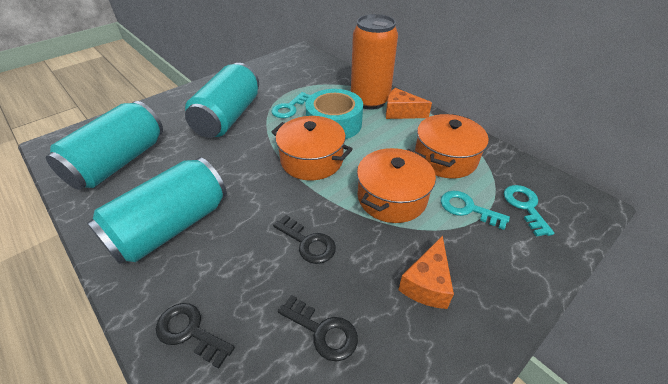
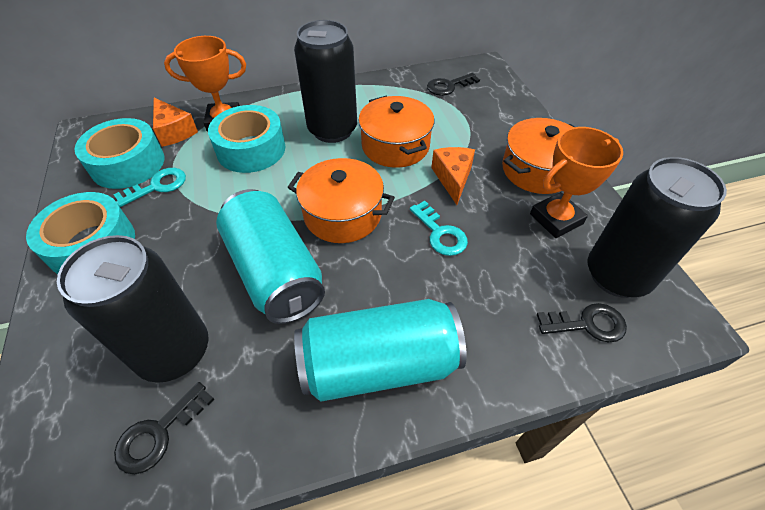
black can: 0 -> 3
orange can: 1 -> 0
orange trophy: 0 -> 2
turquoise can: 3 -> 2
turquoise key: 3 -> 2
turquoise tape: 1 -> 3

